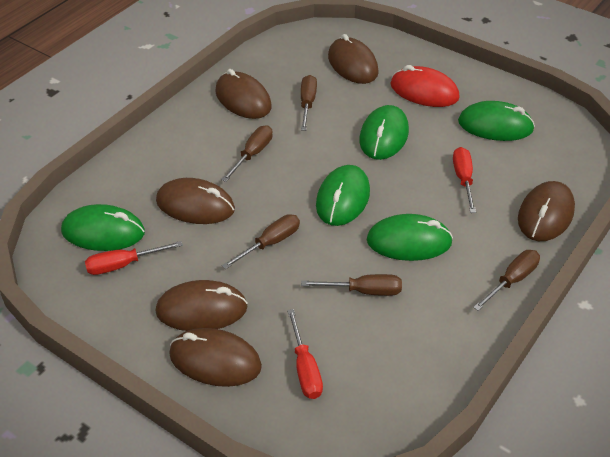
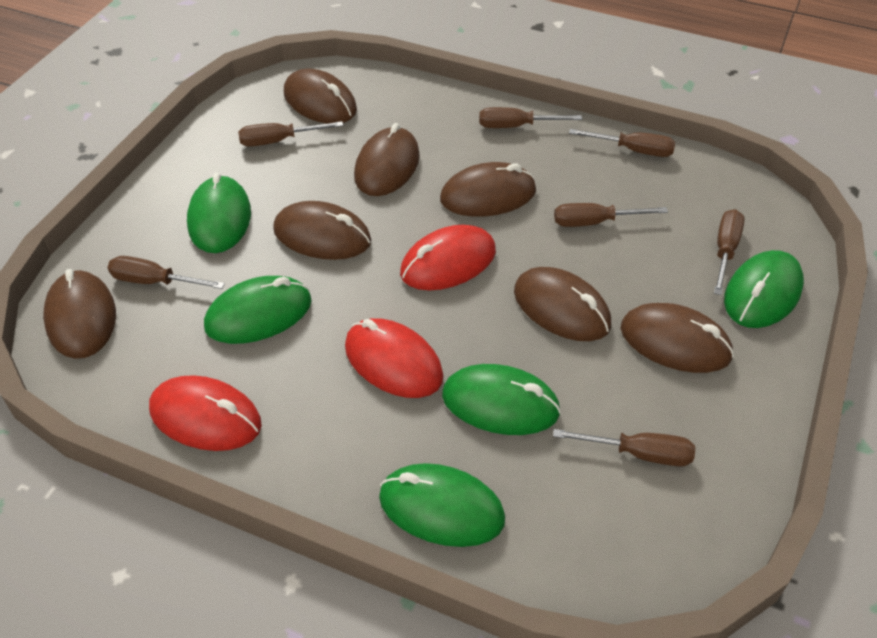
brown mouse: 6 -> 7
brown screwdriver: 5 -> 7
red mouse: 1 -> 3
red screwdriver: 3 -> 0

